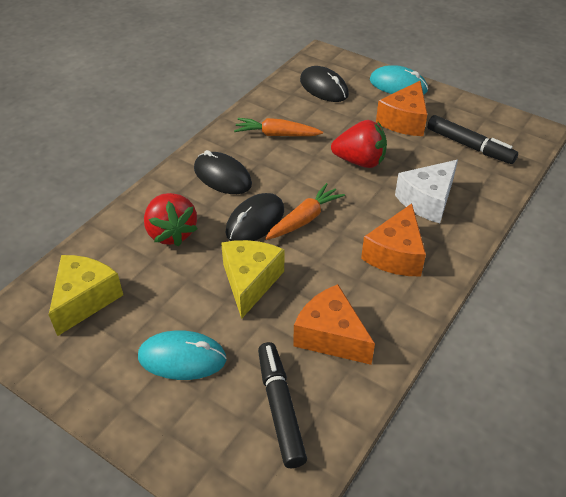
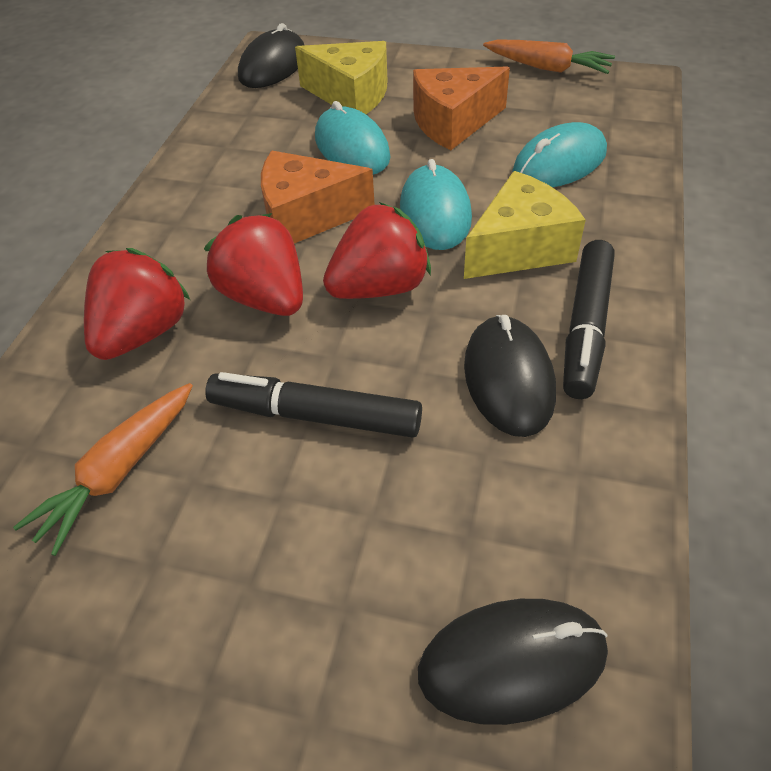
orange cheese: 3 -> 2
red strawberry: 2 -> 3
turquoise mouse: 2 -> 3
white cheese: 1 -> 0

